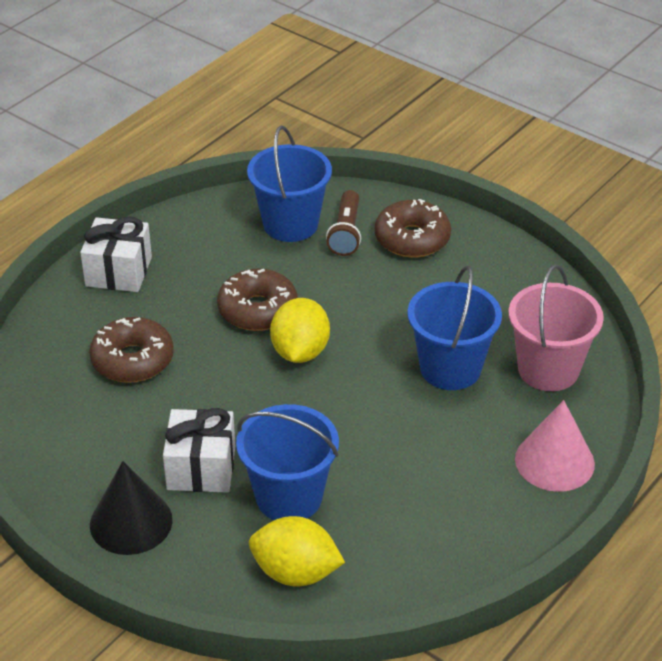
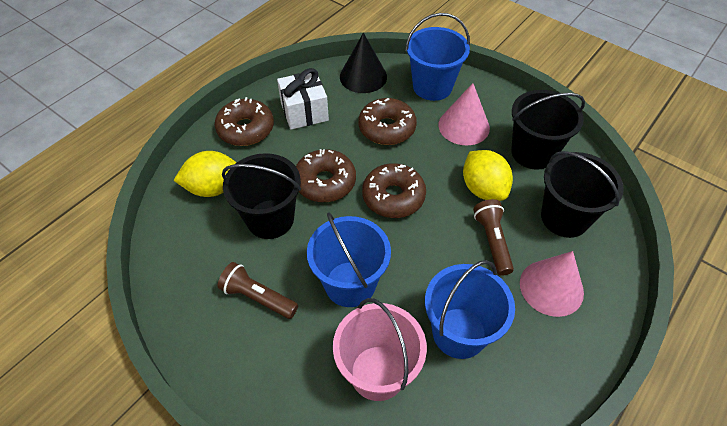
black bucket: 0 -> 3
brown donut: 3 -> 4
brown flashlight: 1 -> 2
pink cone: 1 -> 2
white gift: 2 -> 1

